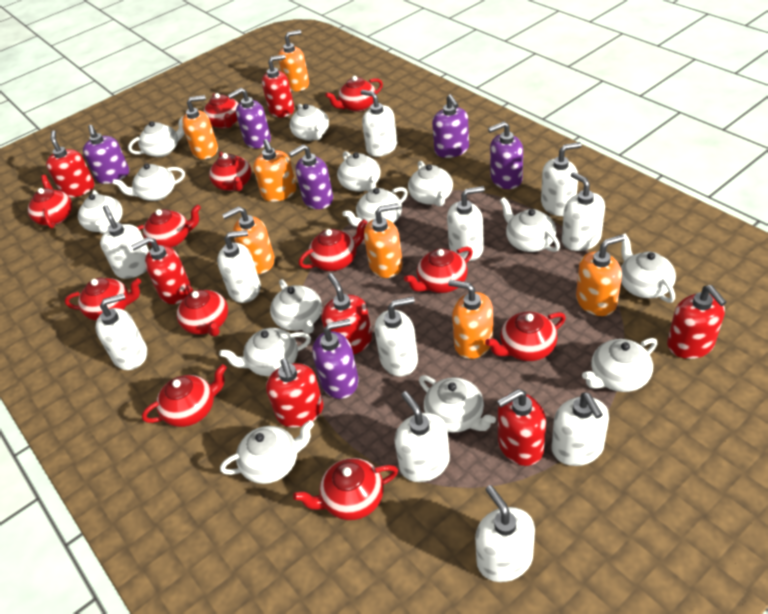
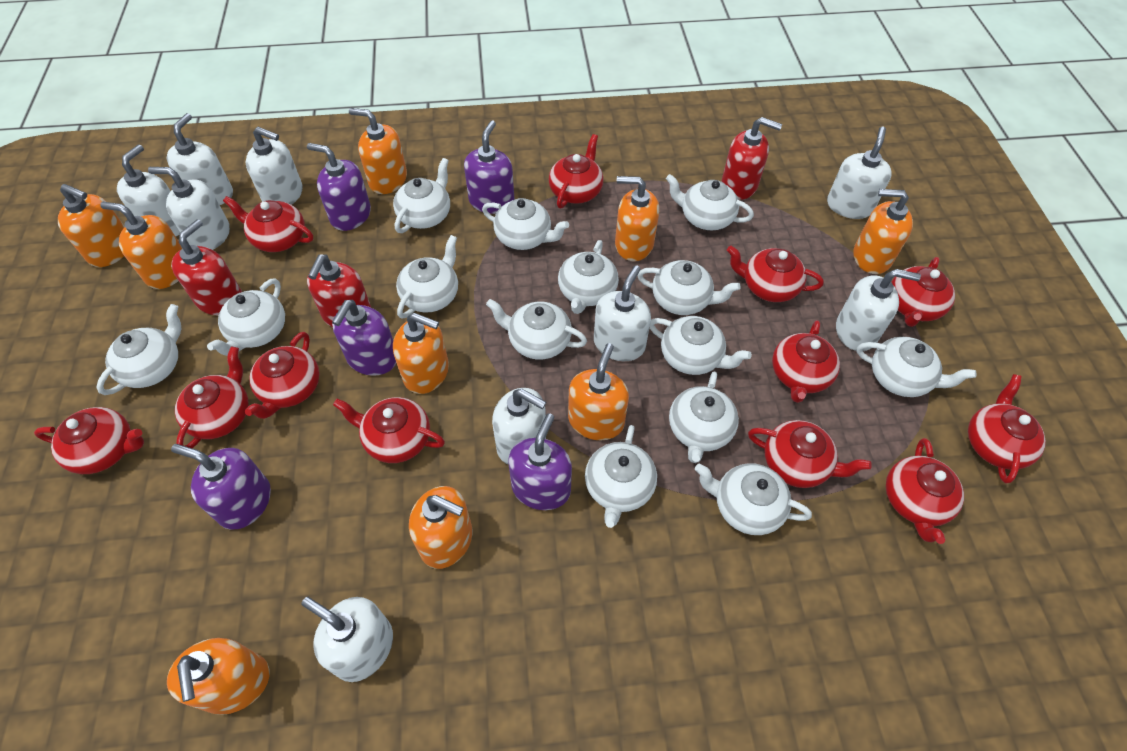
orange soap dispenser: 7 -> 9
purple soap dispenser: 6 -> 5
red soap dispenser: 7 -> 3
white soap dispenser: 11 -> 9

